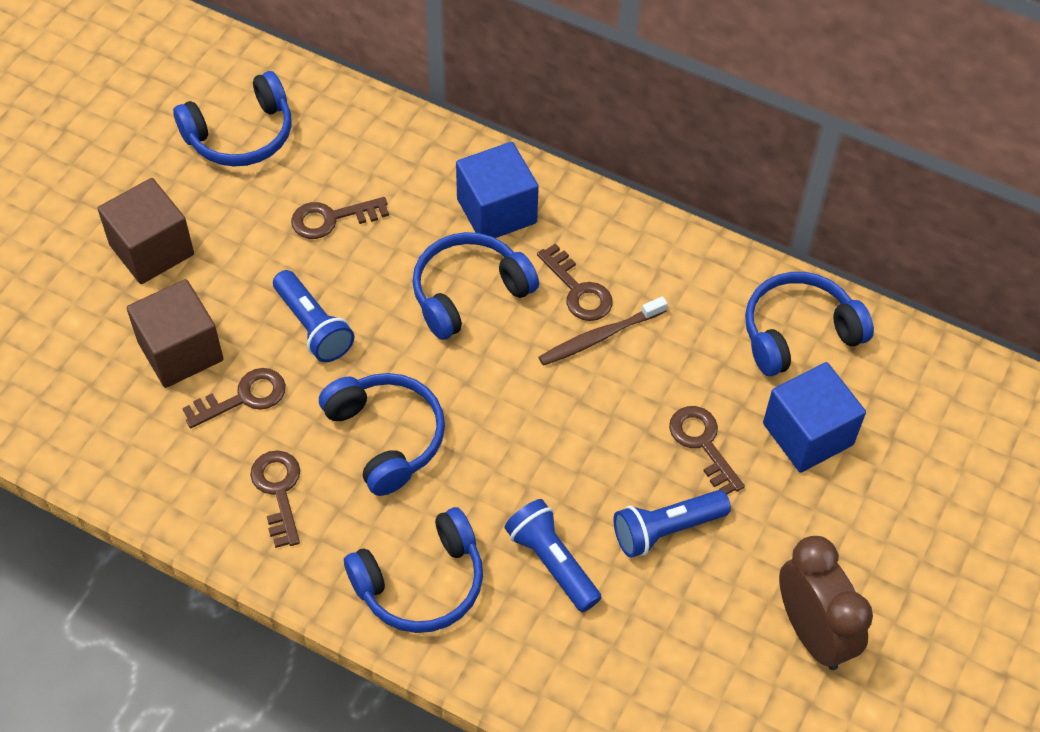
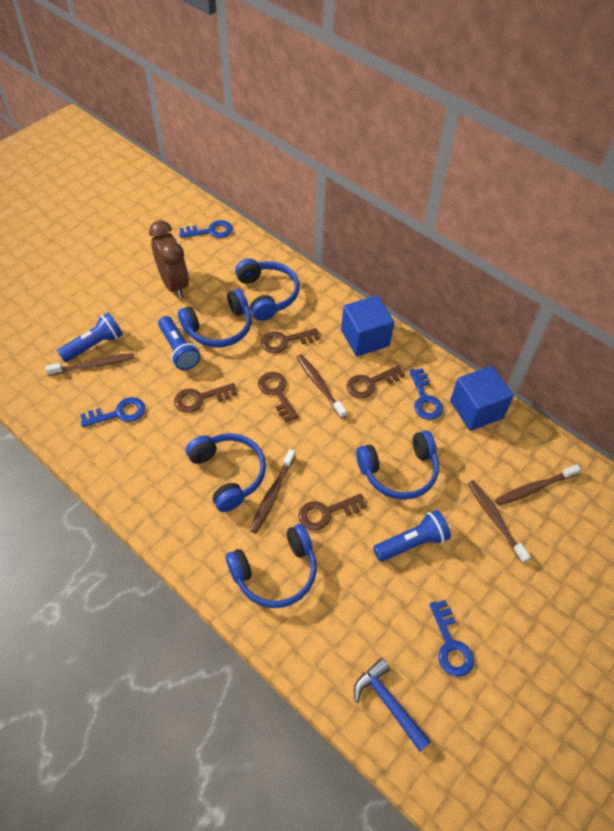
blue hammer: 0 -> 1
blue key: 0 -> 4
brown cube: 2 -> 0
brown toothbrush: 1 -> 5

